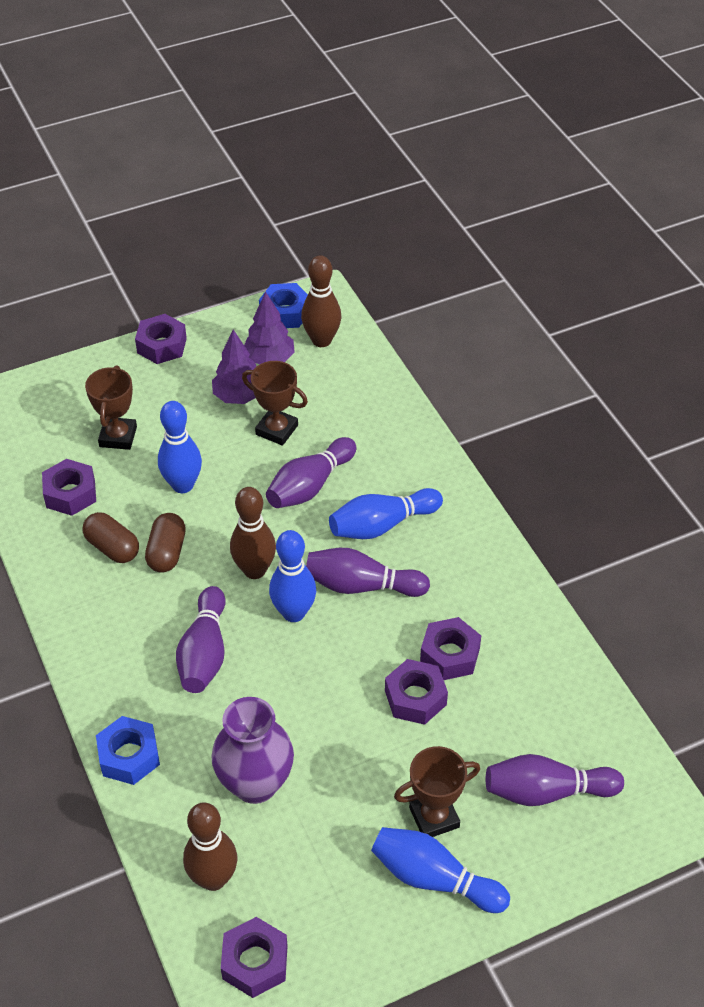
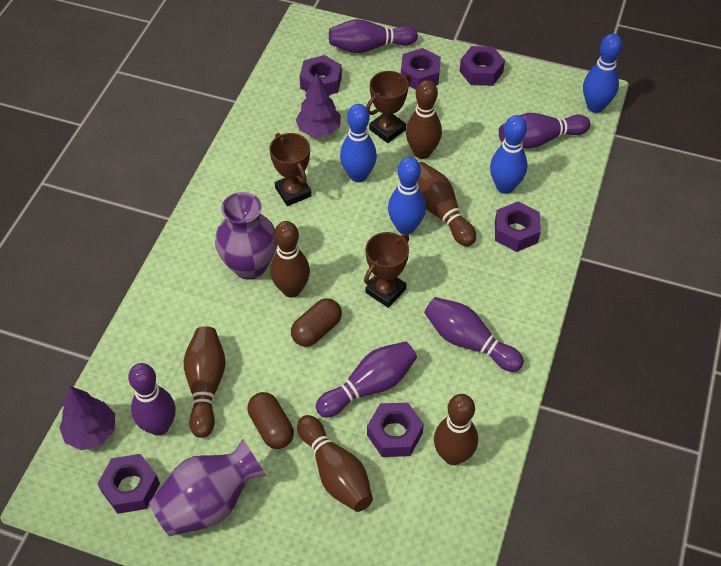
blue nut: 2 -> 0
brown bowling pin: 3 -> 6
purple bowling pin: 4 -> 5
purple nut: 5 -> 6
purple vase: 1 -> 2

